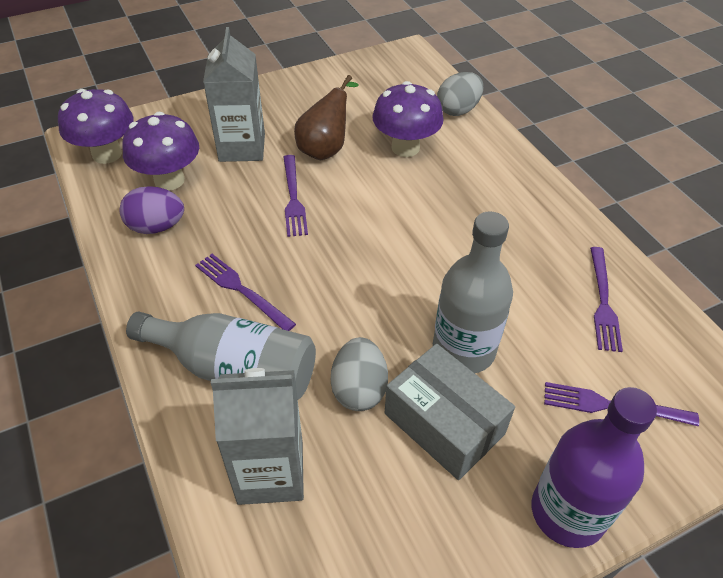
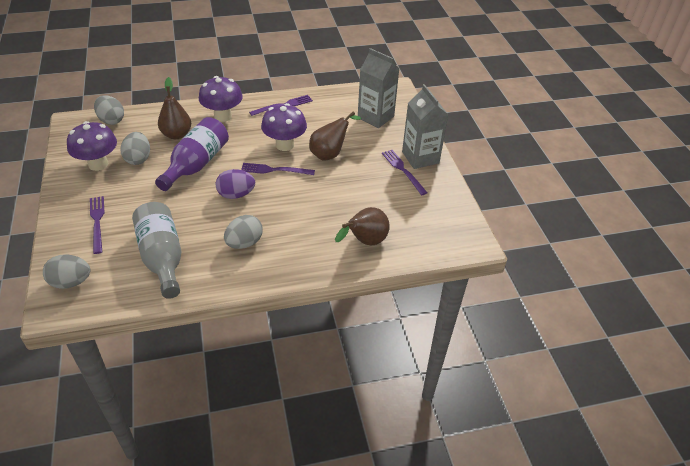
brown pear: 1 -> 3
grey bottle: 2 -> 1
grey box: 1 -> 0
grey egg: 2 -> 4

